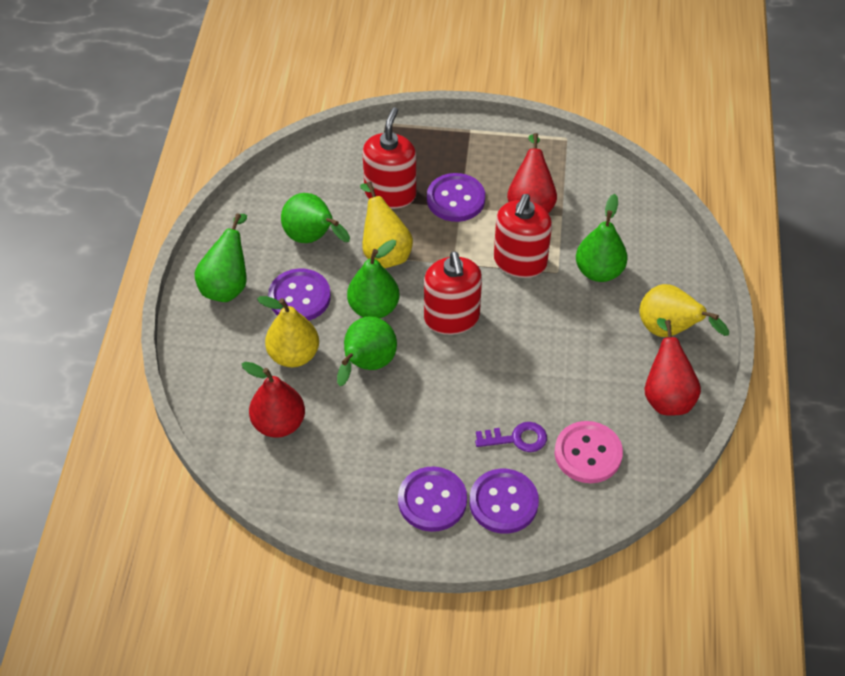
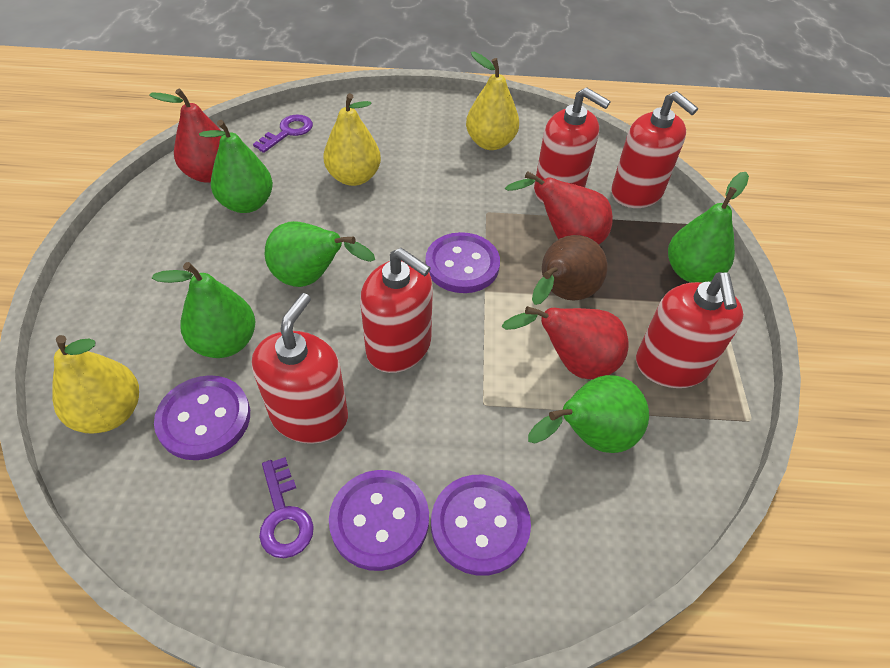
brown pear: 0 -> 1
pink button: 1 -> 0
purple key: 1 -> 2
red soap dispenser: 3 -> 5

